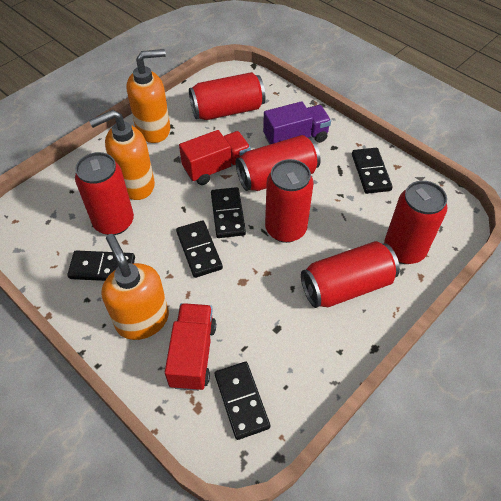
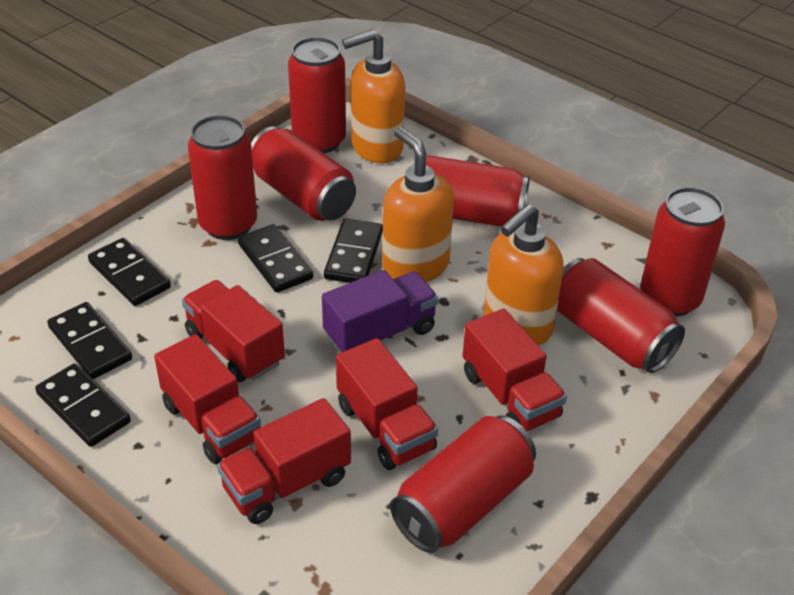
red can: 6 -> 7
red truck: 2 -> 5

